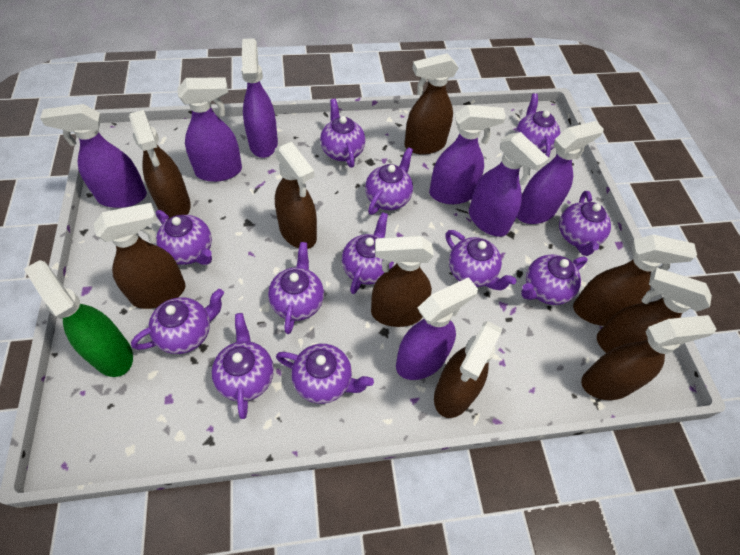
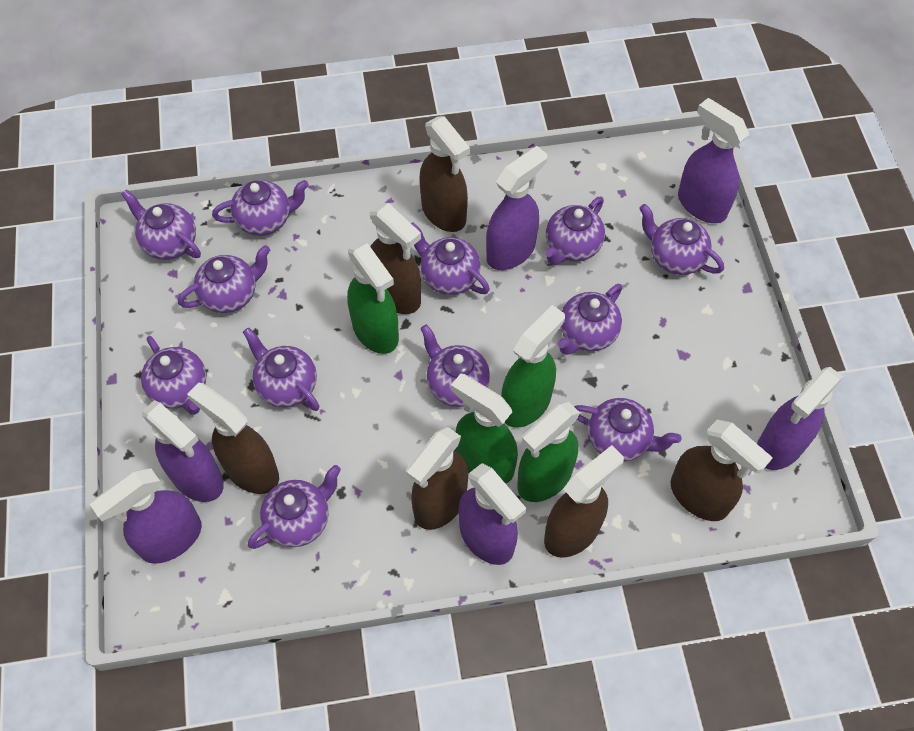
brown spray bottle: 9 -> 6
green spray bottle: 1 -> 4
purple spray bottle: 7 -> 6

